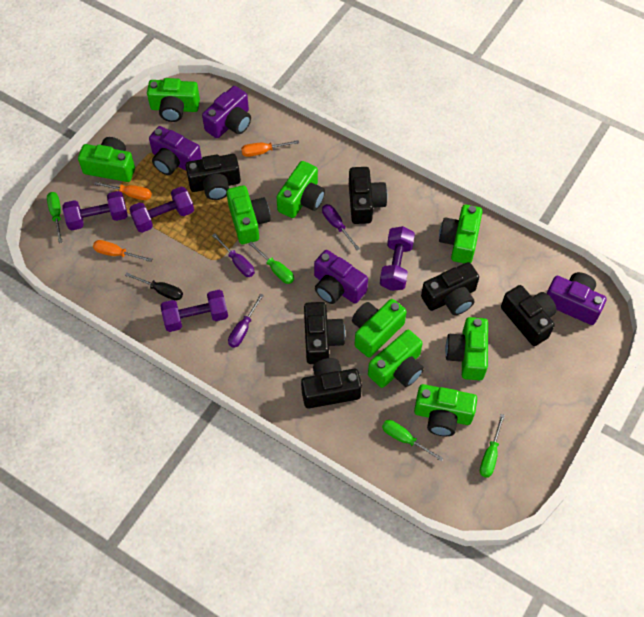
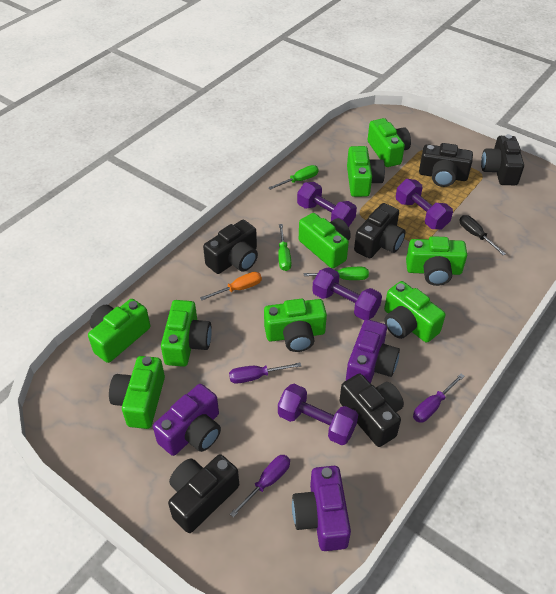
green screwdriver: 4 -> 3
orange screwdriver: 3 -> 1
purple camera: 4 -> 3

